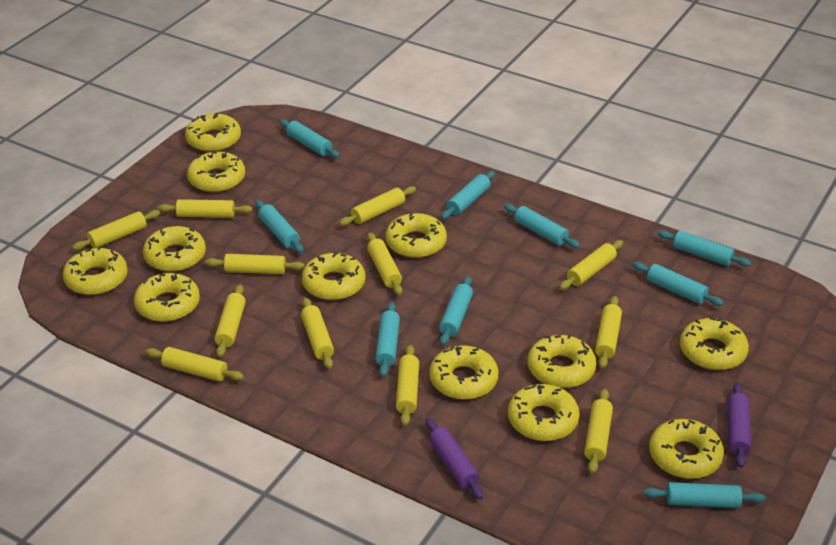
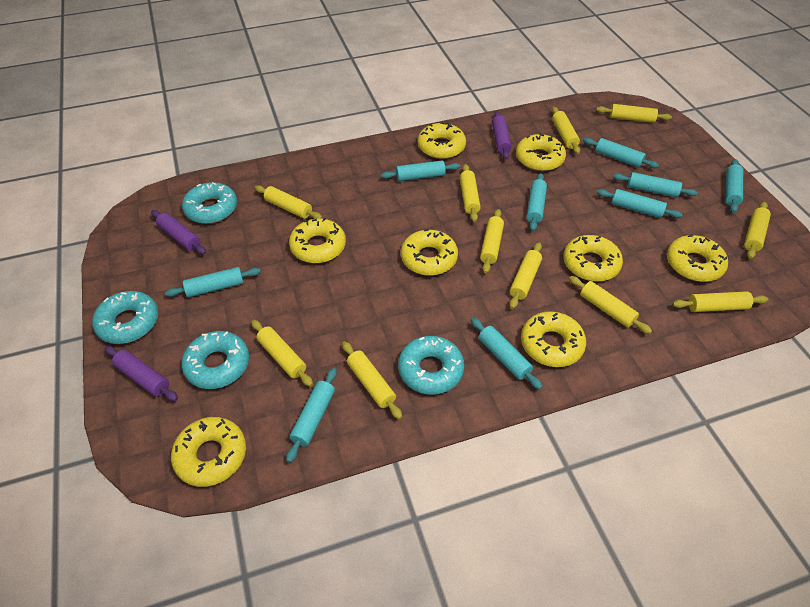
purple rolling pin: 2 -> 3
turquoise donut: 0 -> 4
yellow donut: 12 -> 8
yellow rolling pin: 12 -> 11

